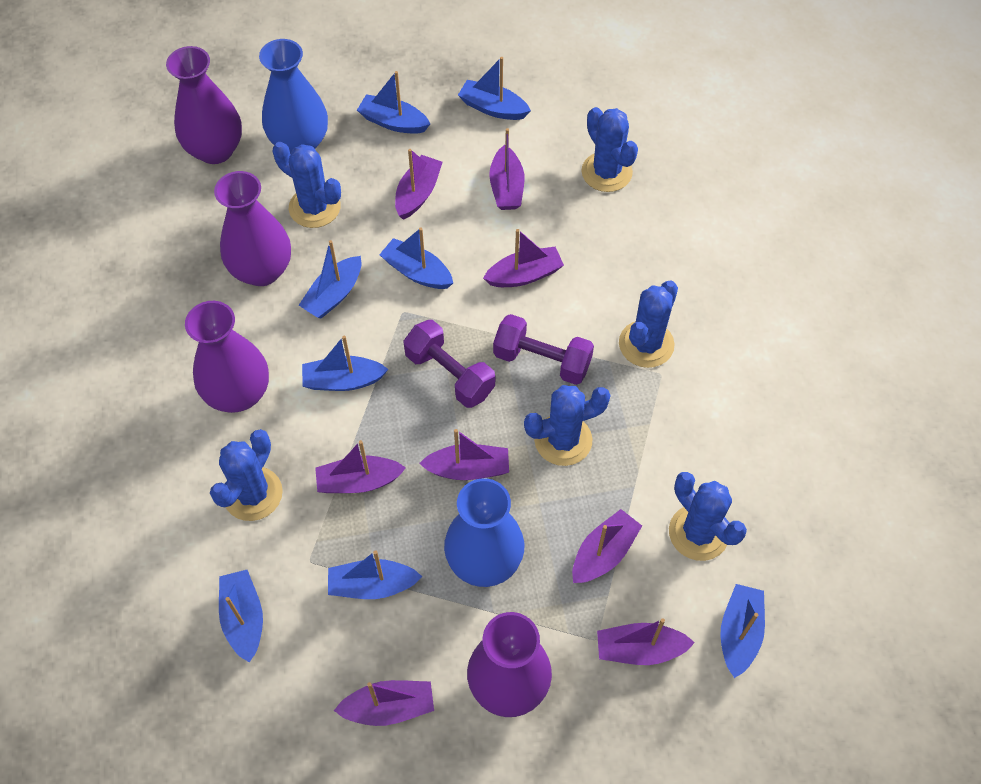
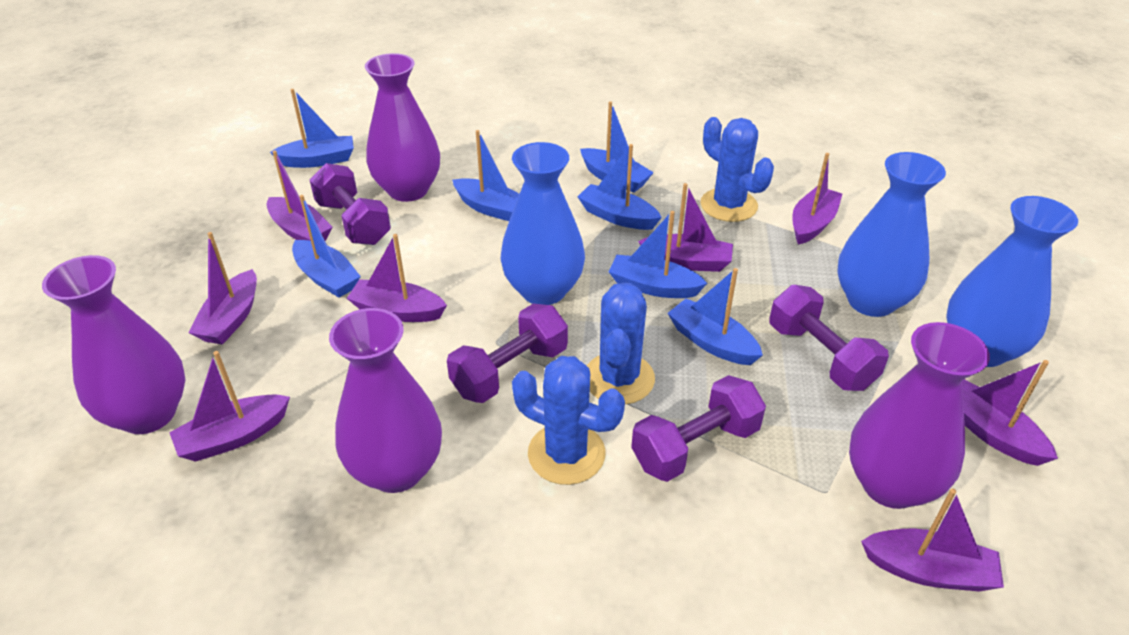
blue boat: 8 -> 7
blue cactus: 6 -> 3
blue vase: 2 -> 3
purple dumbbell: 2 -> 4

